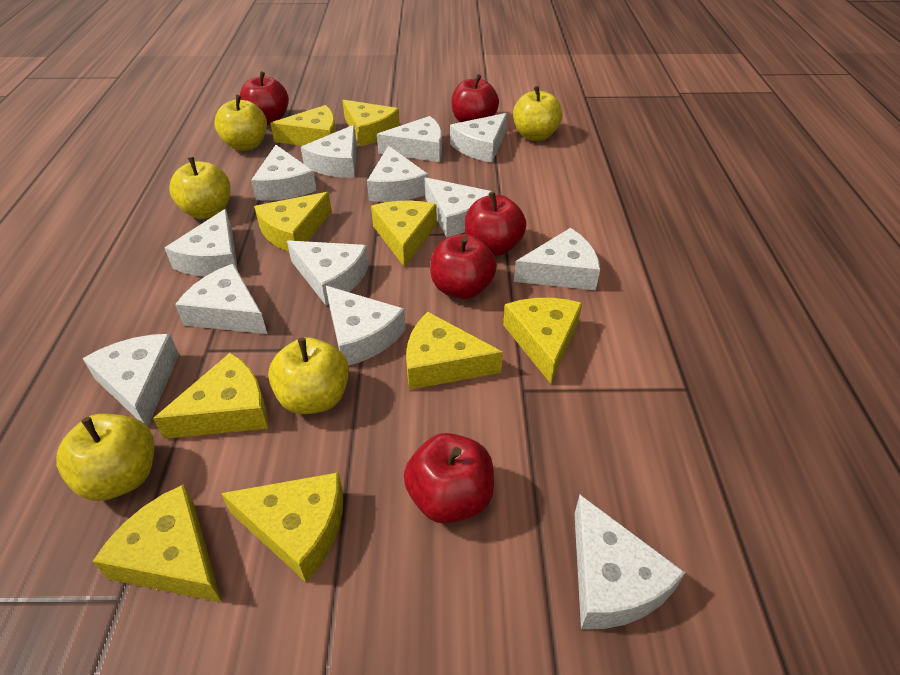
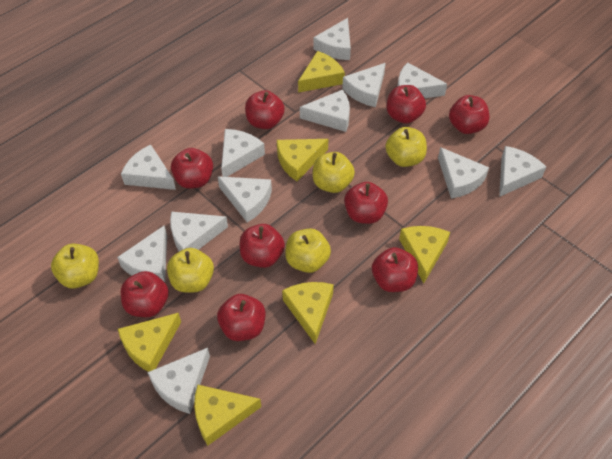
red apple: 5 -> 9
white cheese: 13 -> 12
yellow cheese: 9 -> 6

